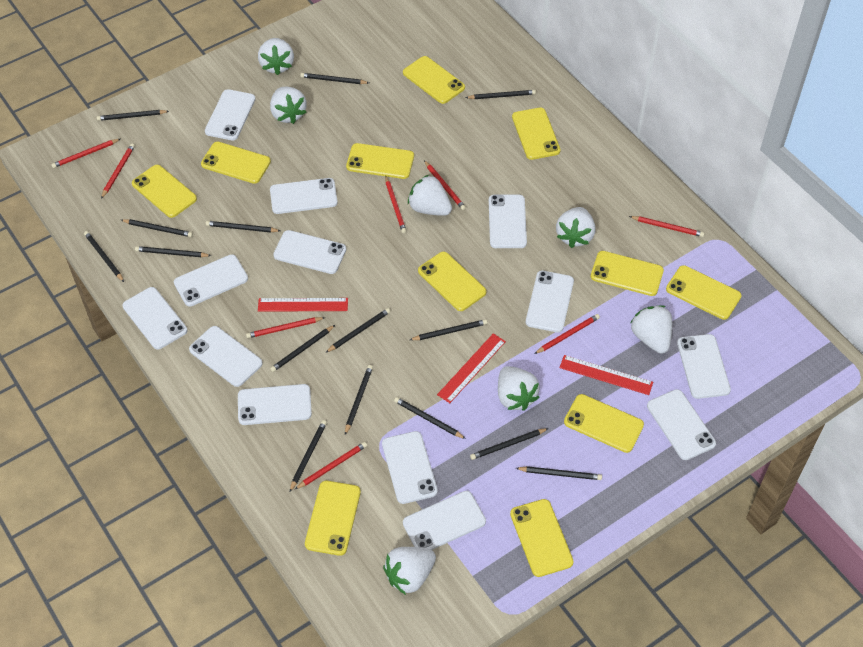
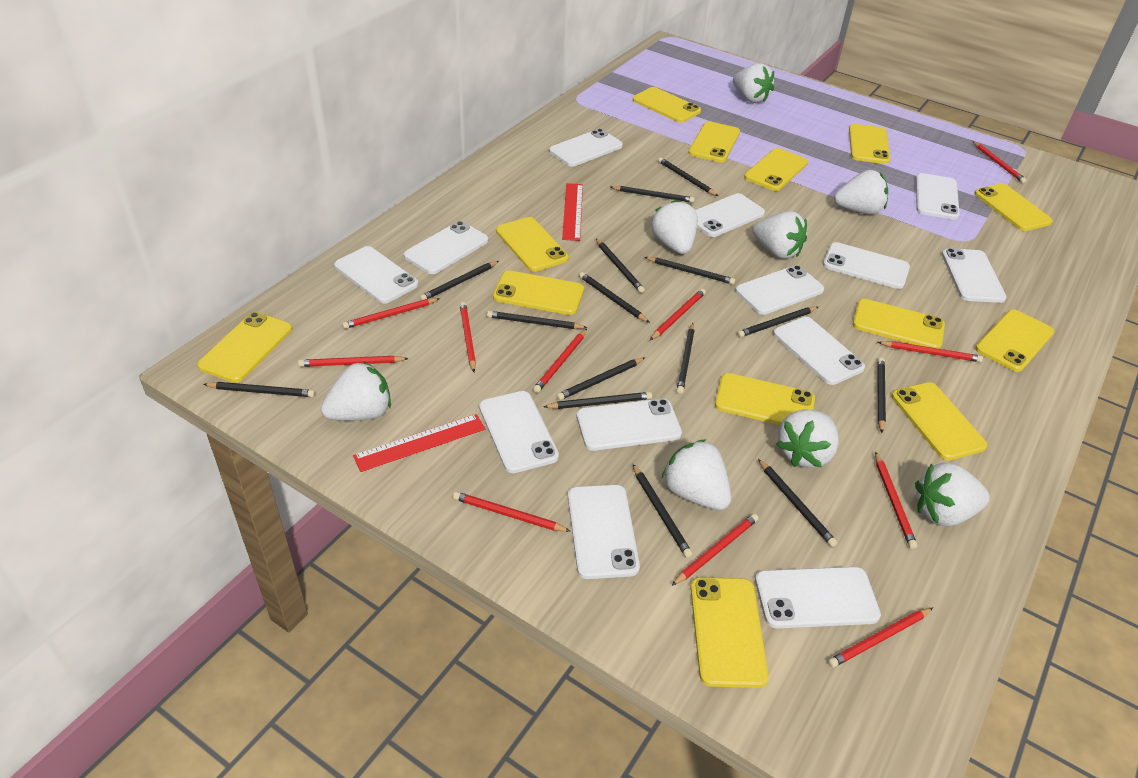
red pencil: 8 -> 11
red ruler: 3 -> 2
white strawberry: 7 -> 8
yellow phone: 11 -> 13

